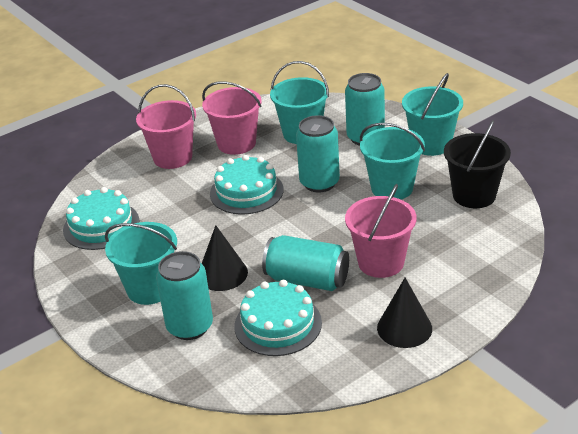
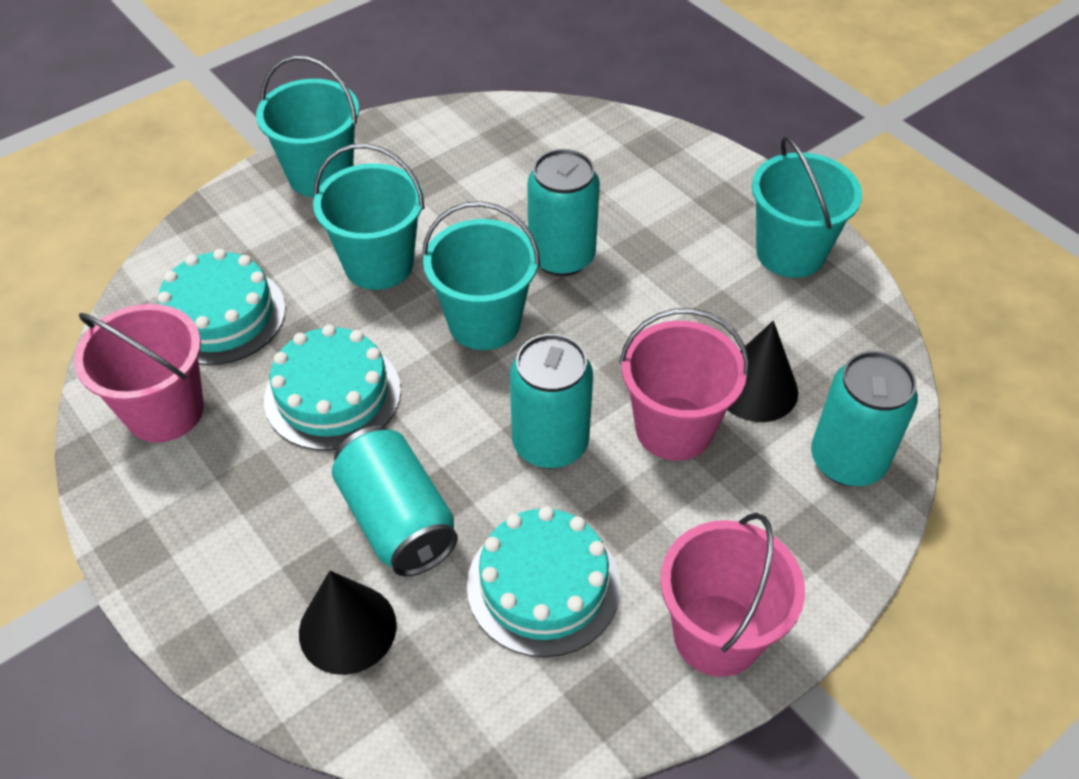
black bucket: 1 -> 0

